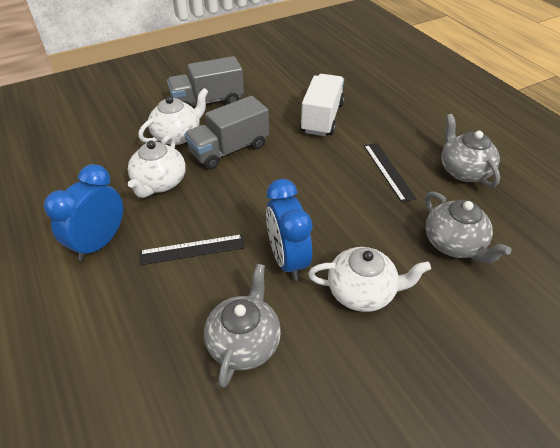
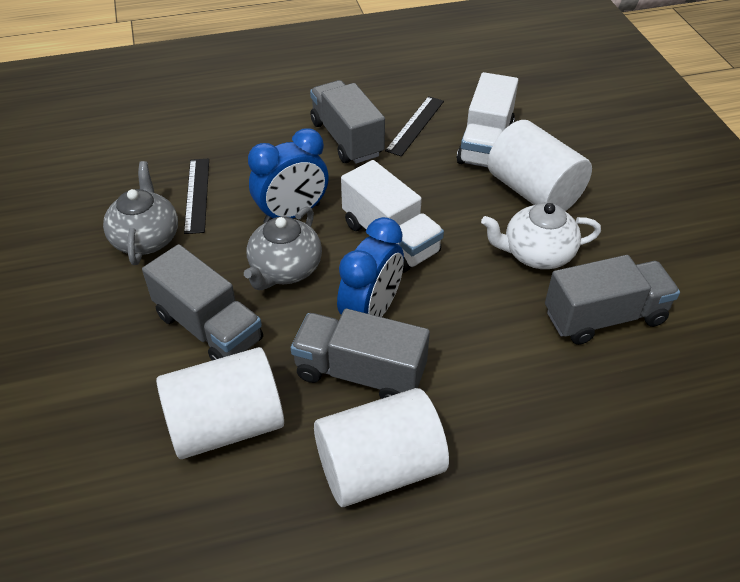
grey teapot: 3 -> 2
grey truck: 2 -> 4
white cylinder: 0 -> 3
white teapot: 3 -> 1
white truck: 1 -> 2

